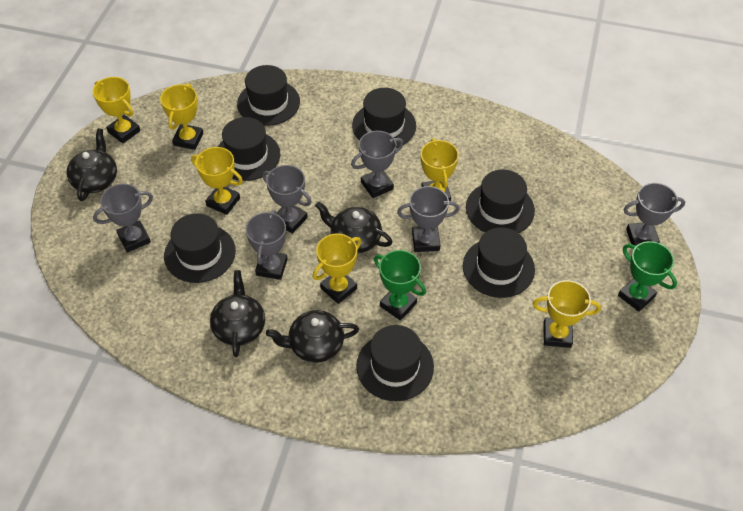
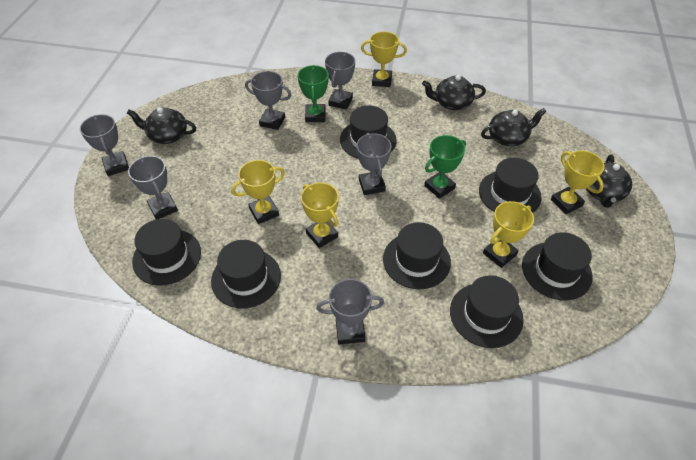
yellow trophy: 6 -> 5

